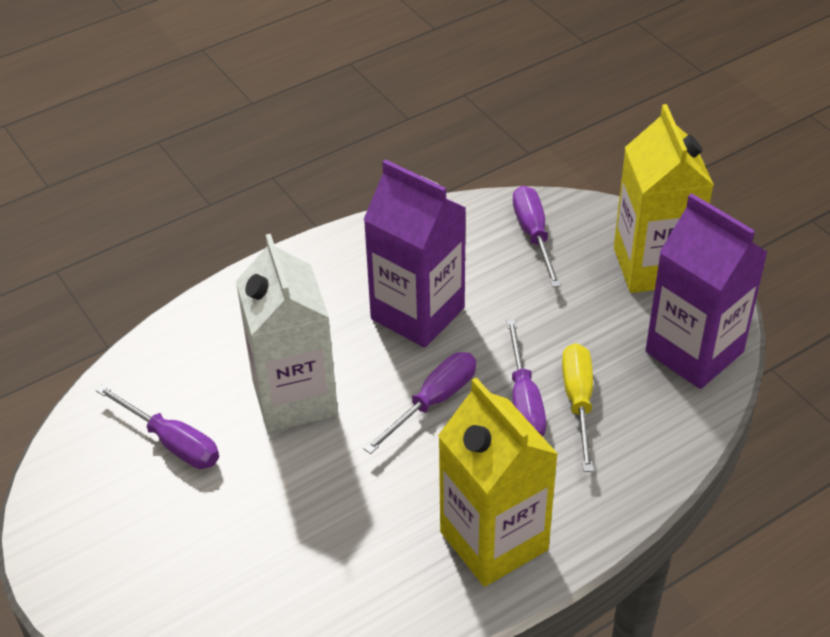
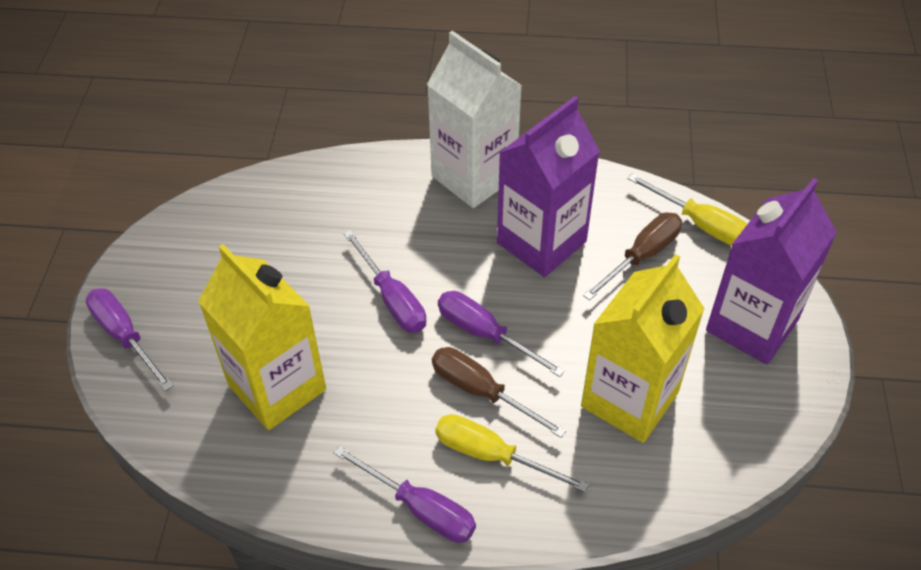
brown screwdriver: 0 -> 2
yellow screwdriver: 1 -> 2

